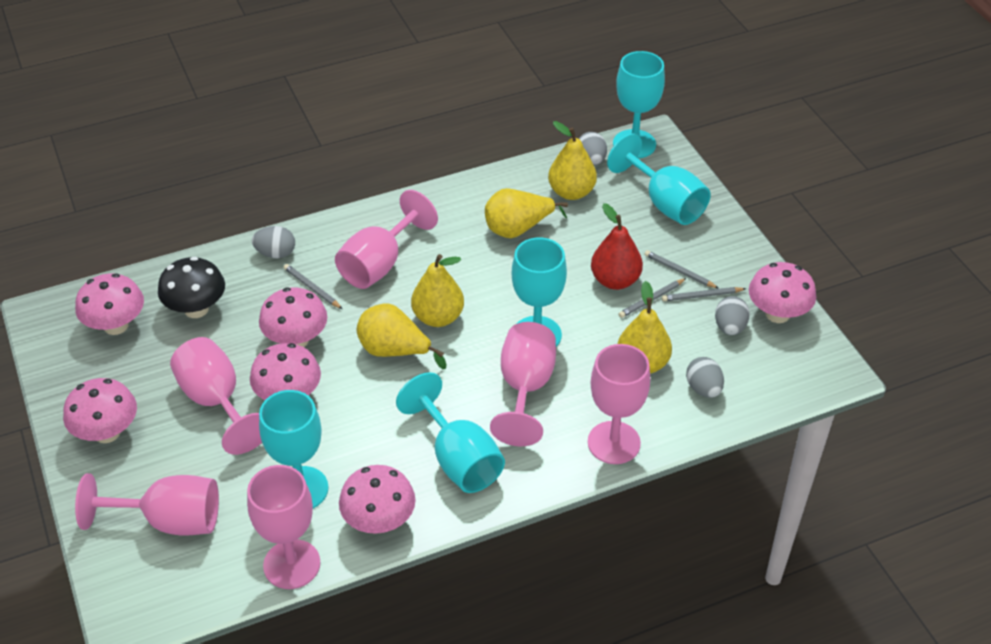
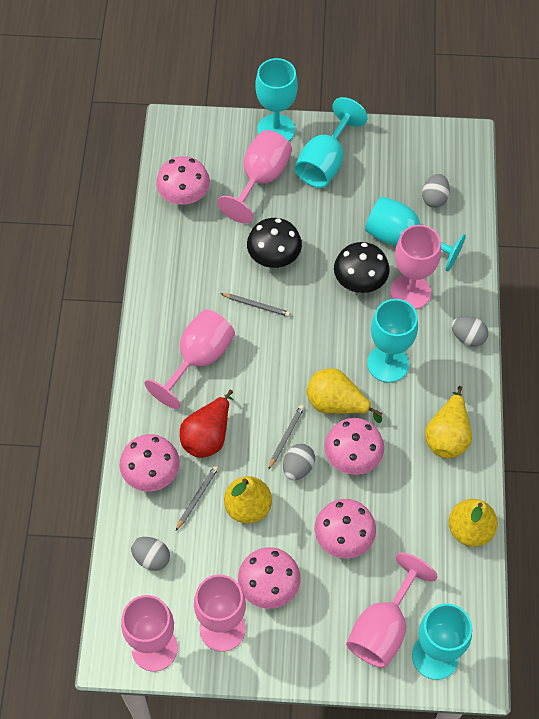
black mushroom: 1 -> 2
grey pencil: 4 -> 3
pink mushroom: 6 -> 5
yellow pear: 5 -> 4

